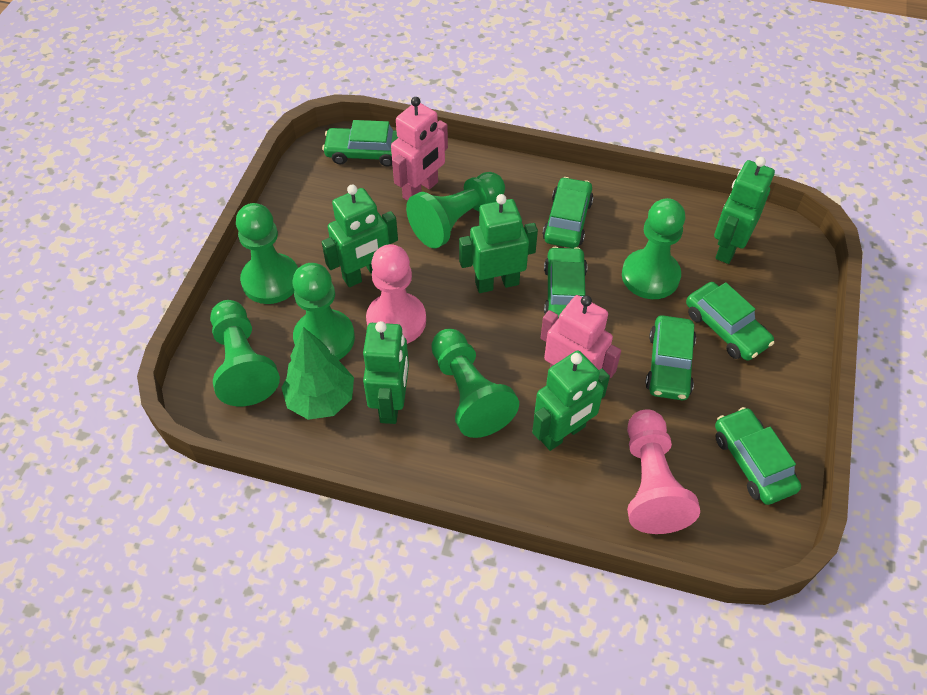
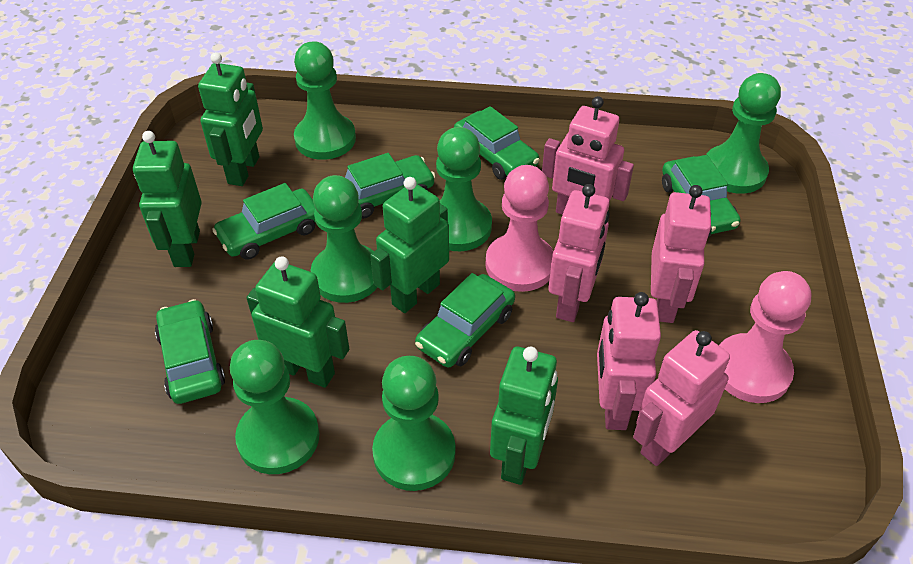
green tree: 1 -> 0
pink robot: 2 -> 5

